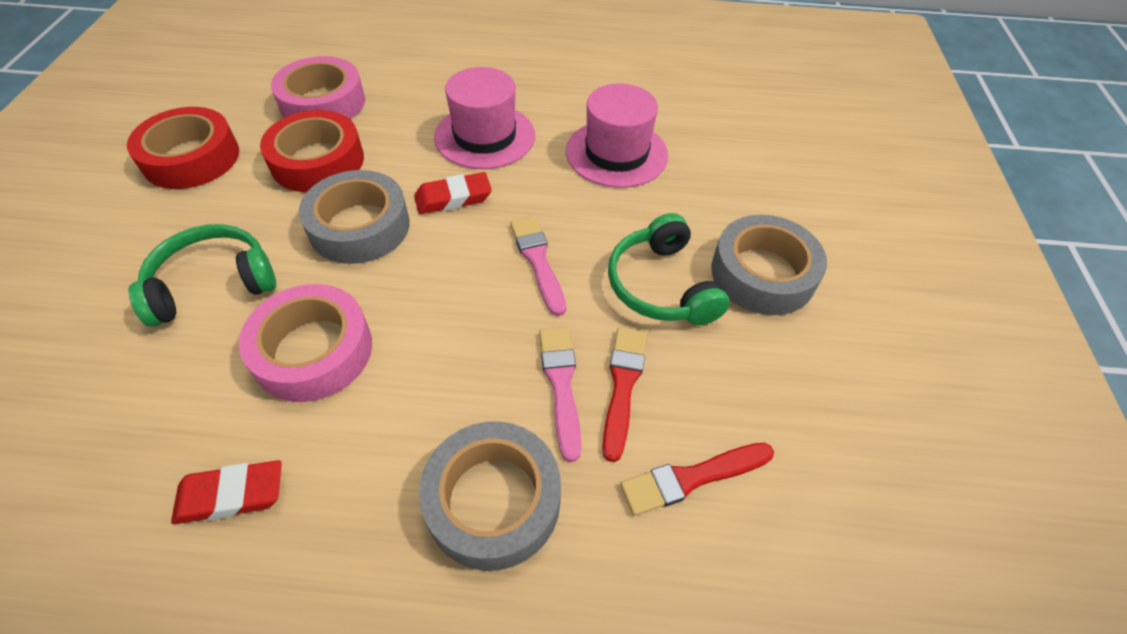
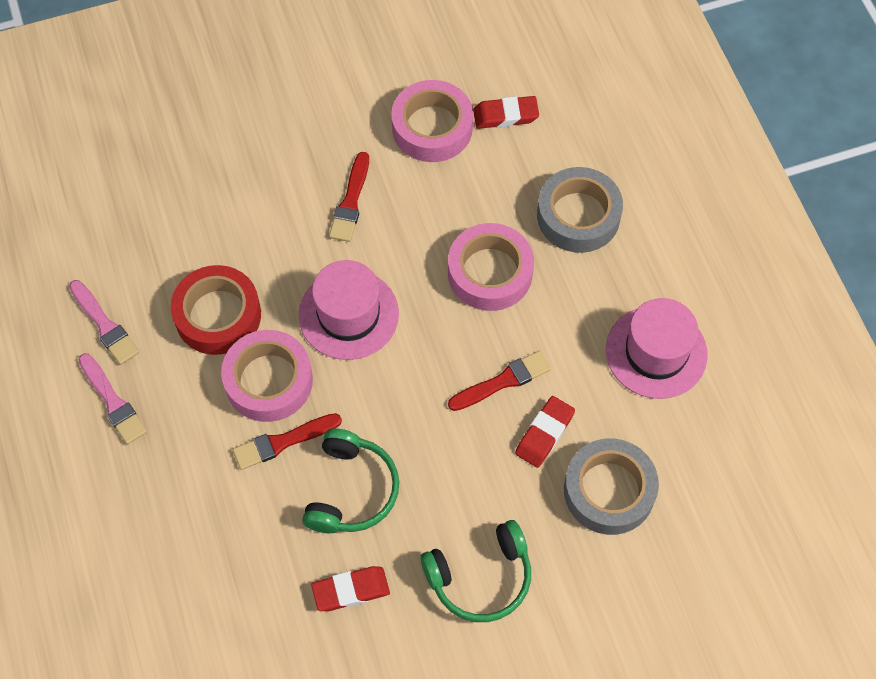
grey tape: 3 -> 2
pink tape: 2 -> 3
red brush: 2 -> 3
red eraser: 2 -> 3
red tape: 2 -> 1

